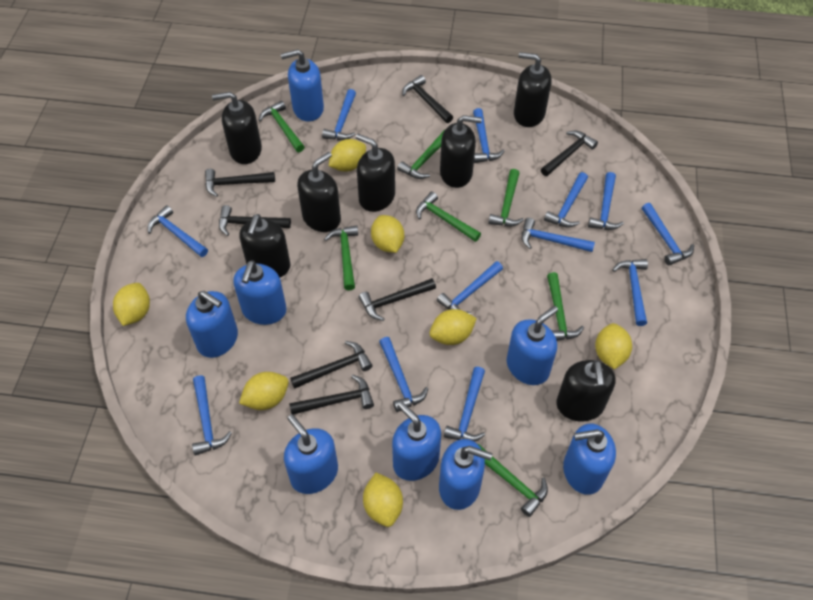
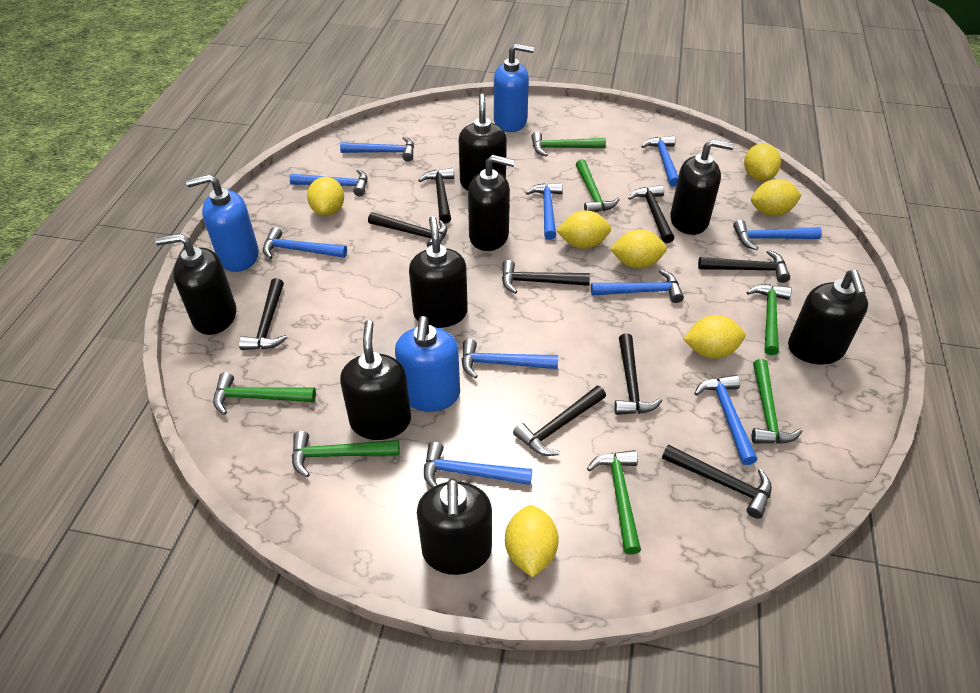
black hammer: 7 -> 9
black soap dispenser: 7 -> 8
blue hammer: 12 -> 10
blue soap dispenser: 8 -> 3

